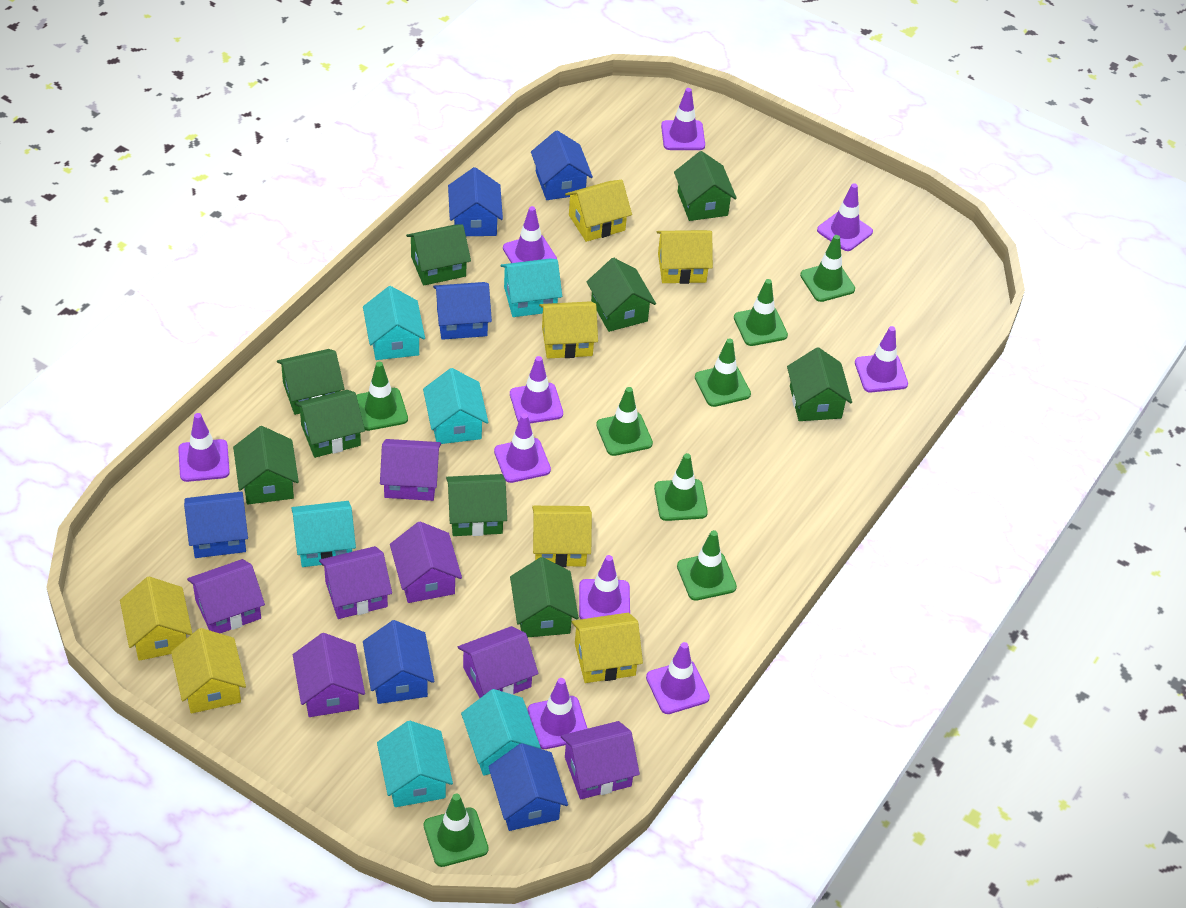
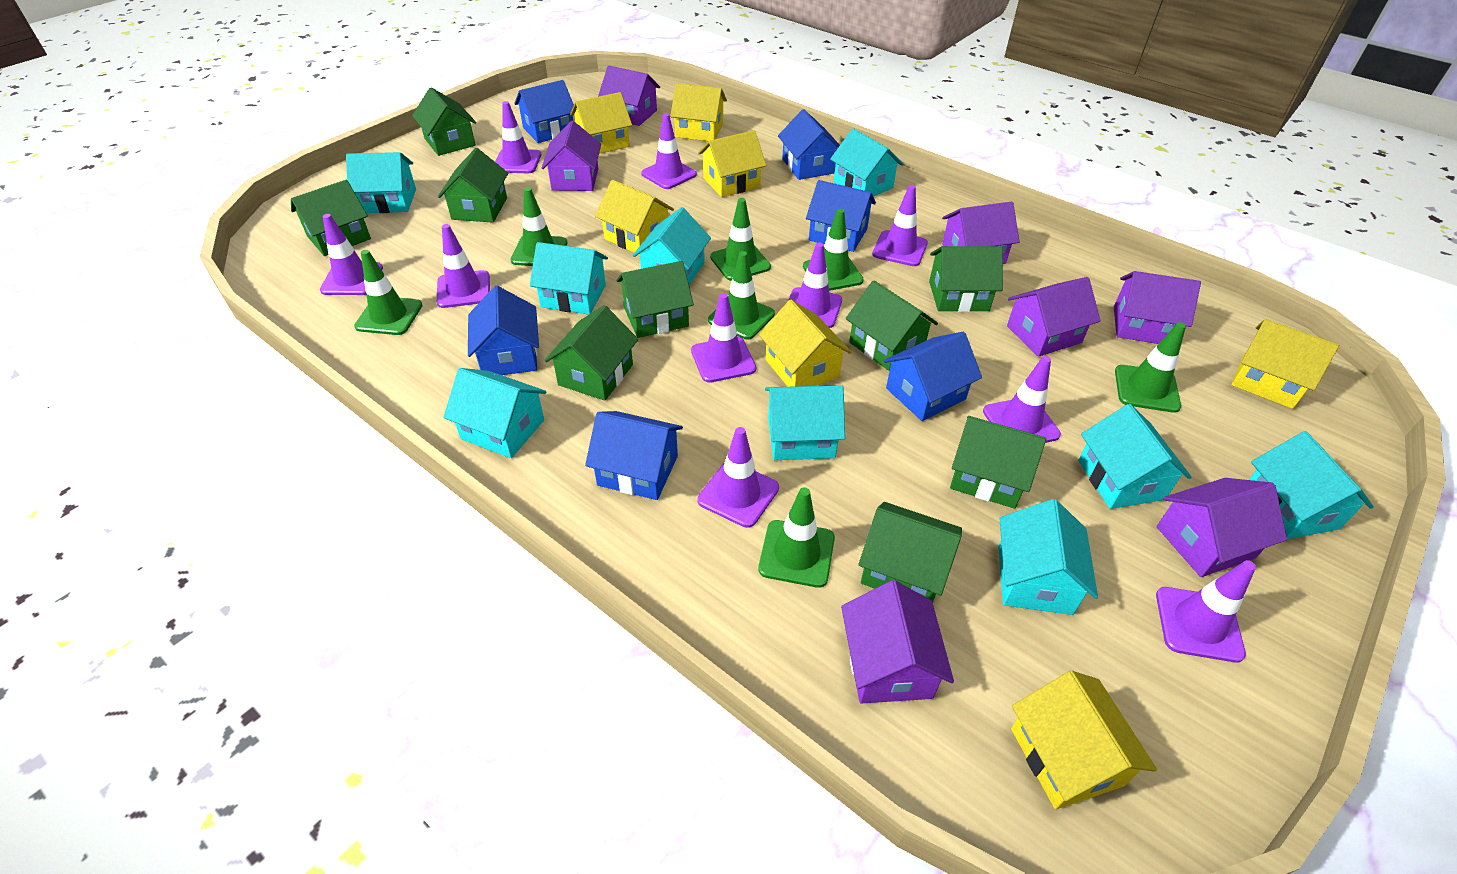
green traffic cone: 8 -> 7
turquoise house: 6 -> 9

